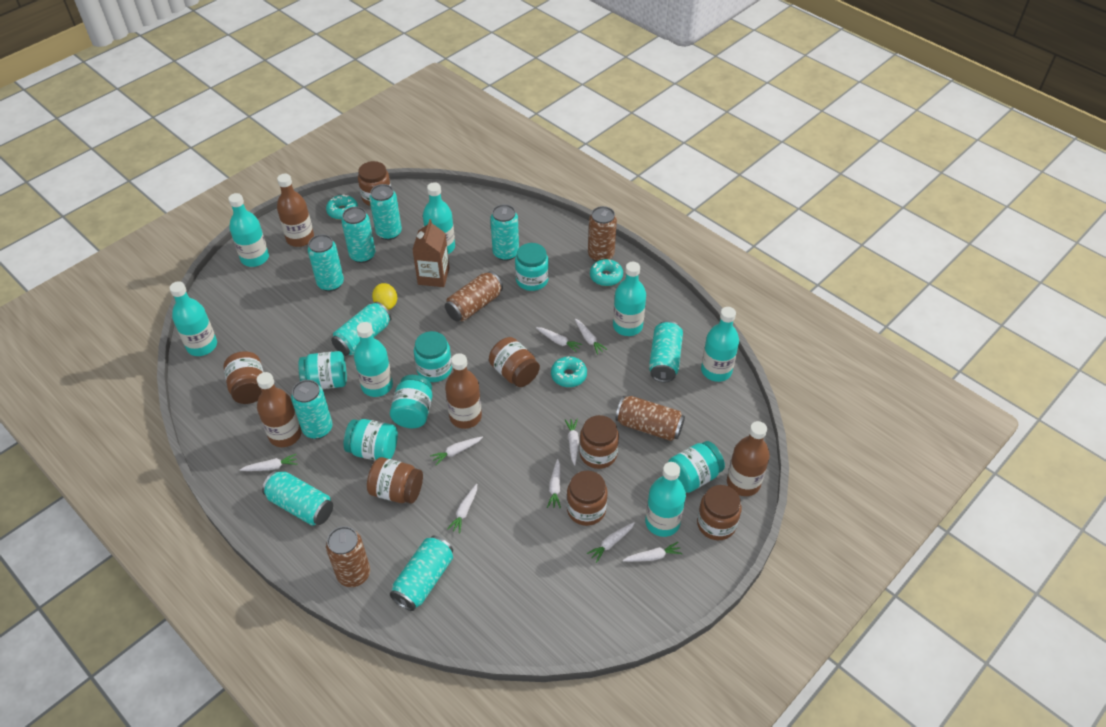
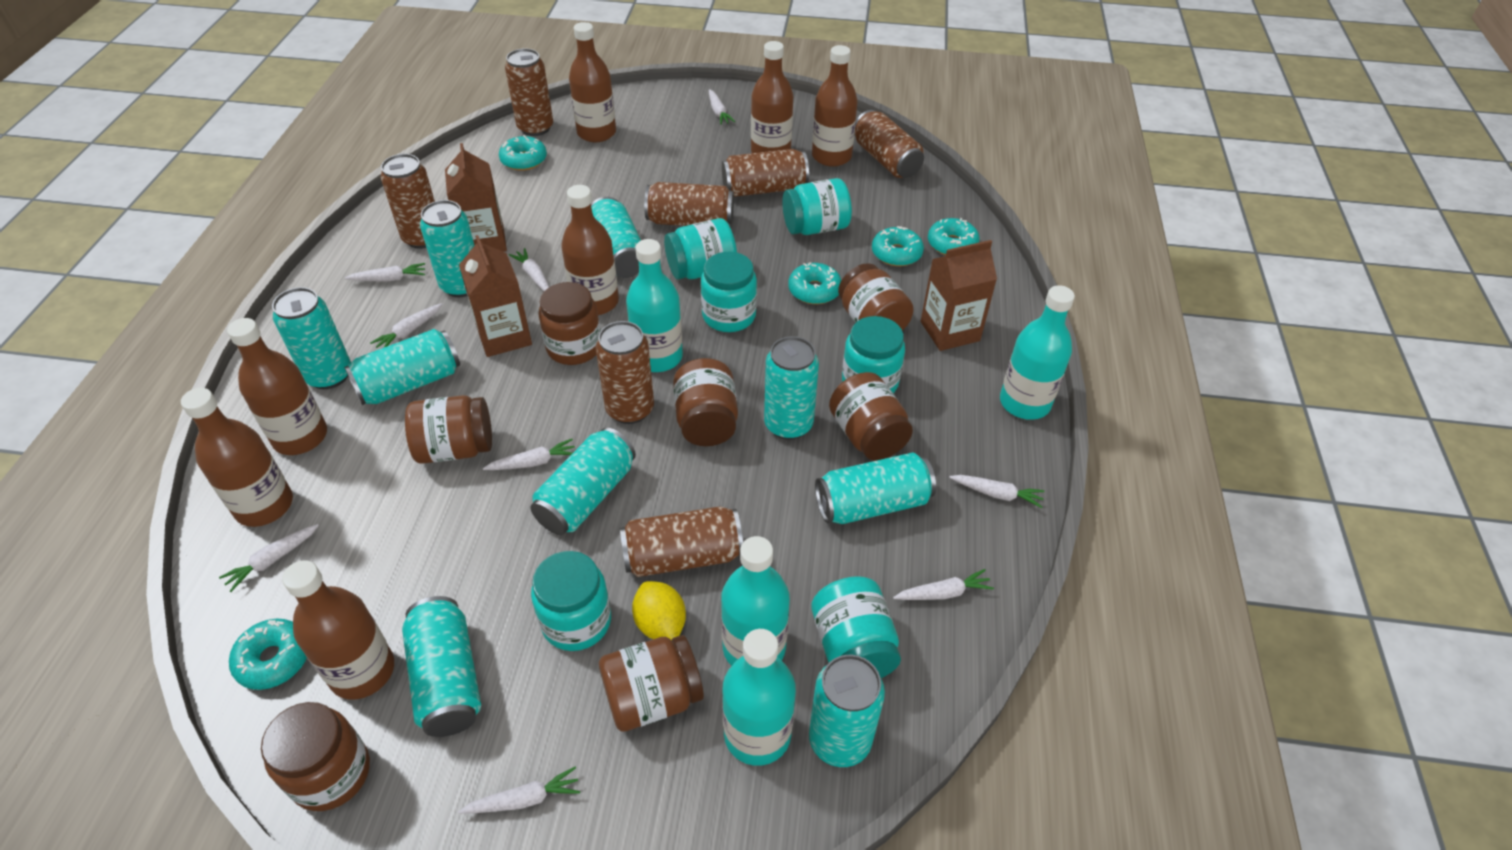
brown bottle: 4 -> 7
brown can: 4 -> 7
brown carton: 1 -> 3
turquoise bottle: 7 -> 4
turquoise donut: 3 -> 5

